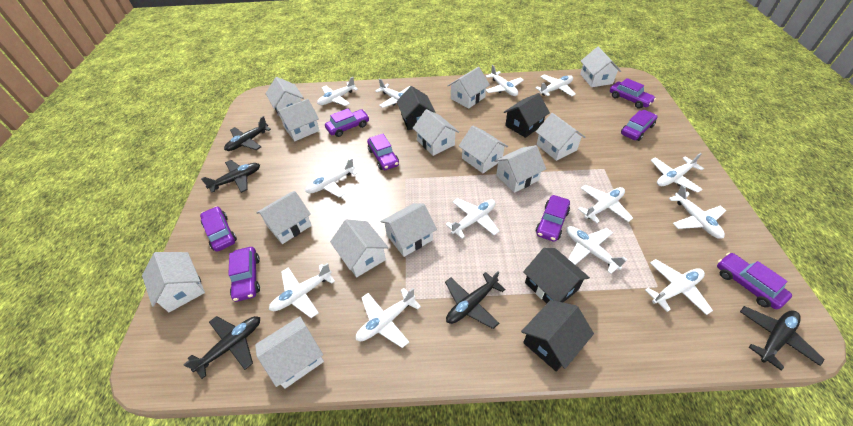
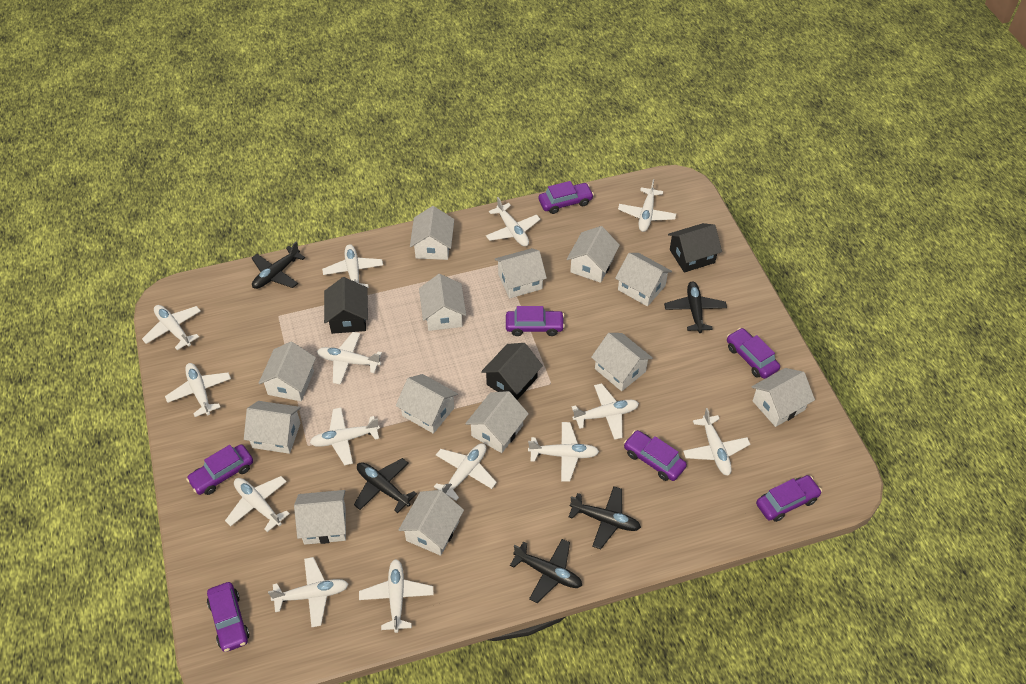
black house: 4 -> 3
purple car: 8 -> 7
white plane: 13 -> 14

